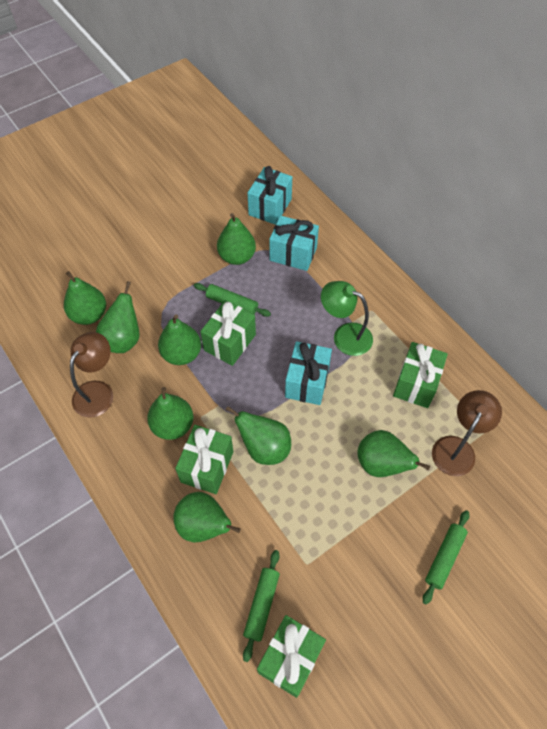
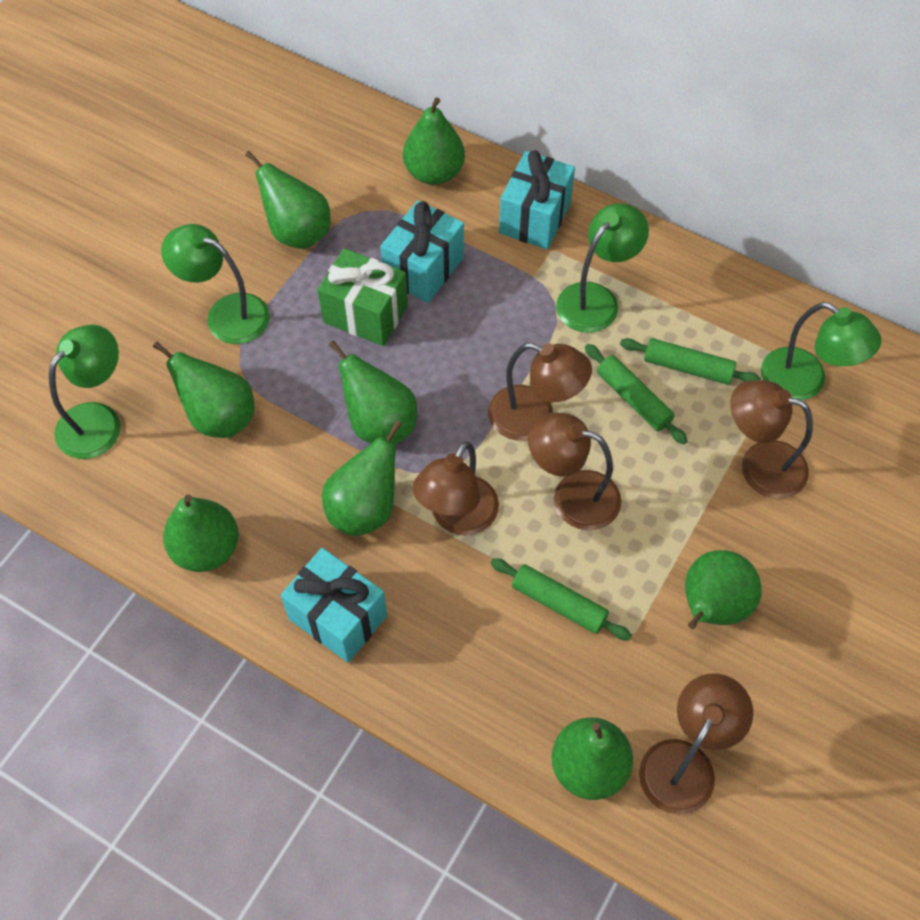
brown lamp: 2 -> 5
green gift: 4 -> 1
green lamp: 1 -> 4

